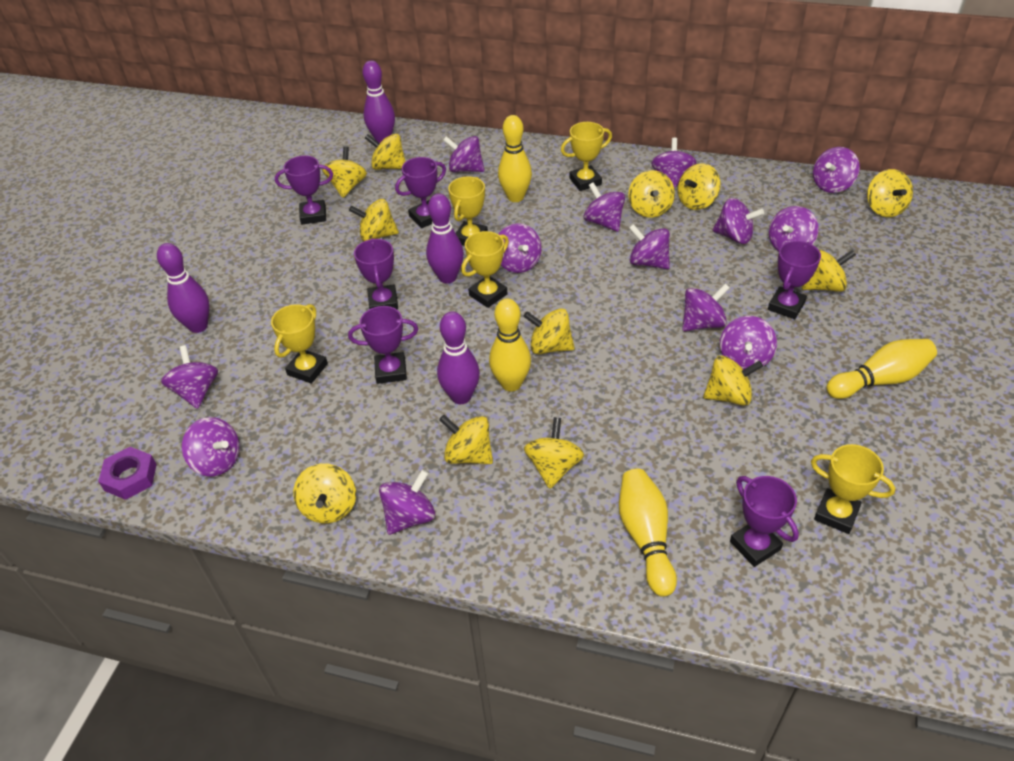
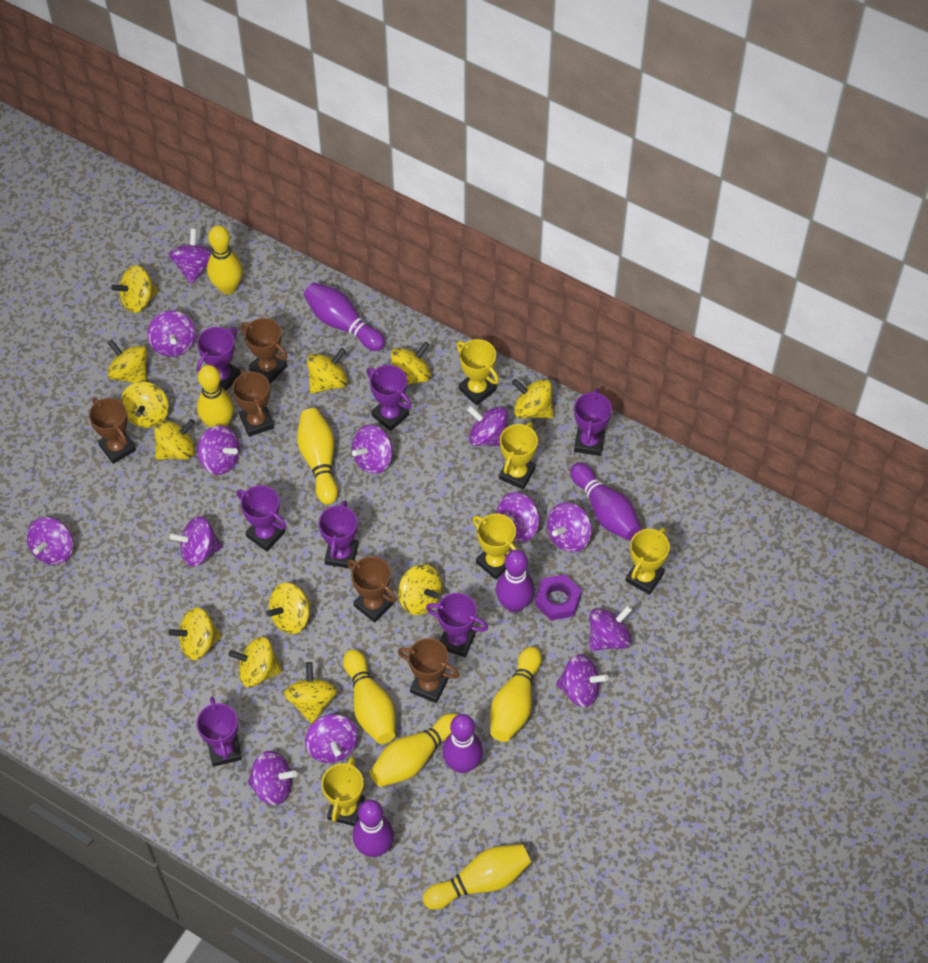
brown trophy: 0 -> 5
purple bowling pin: 4 -> 5
purple trophy: 6 -> 7
yellow bowling pin: 4 -> 7

